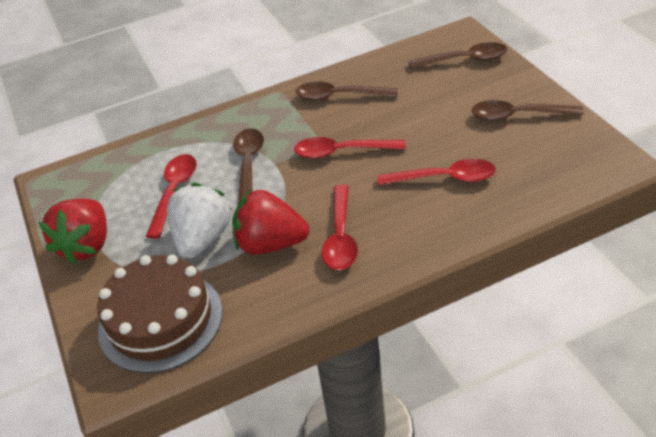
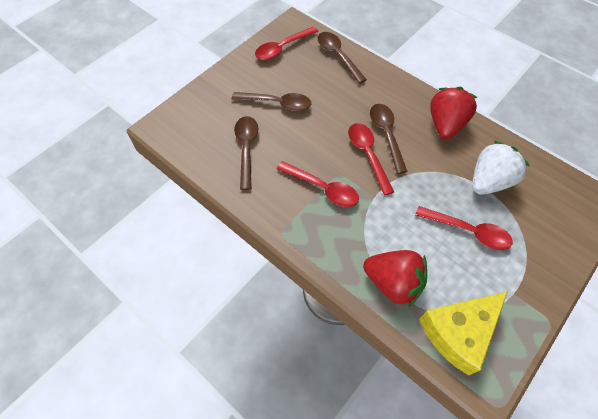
brown cake: 1 -> 0
yellow cheese: 0 -> 1

